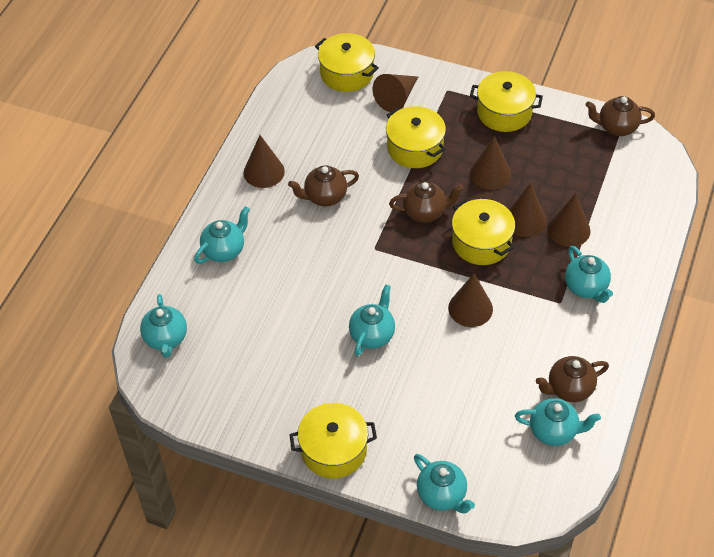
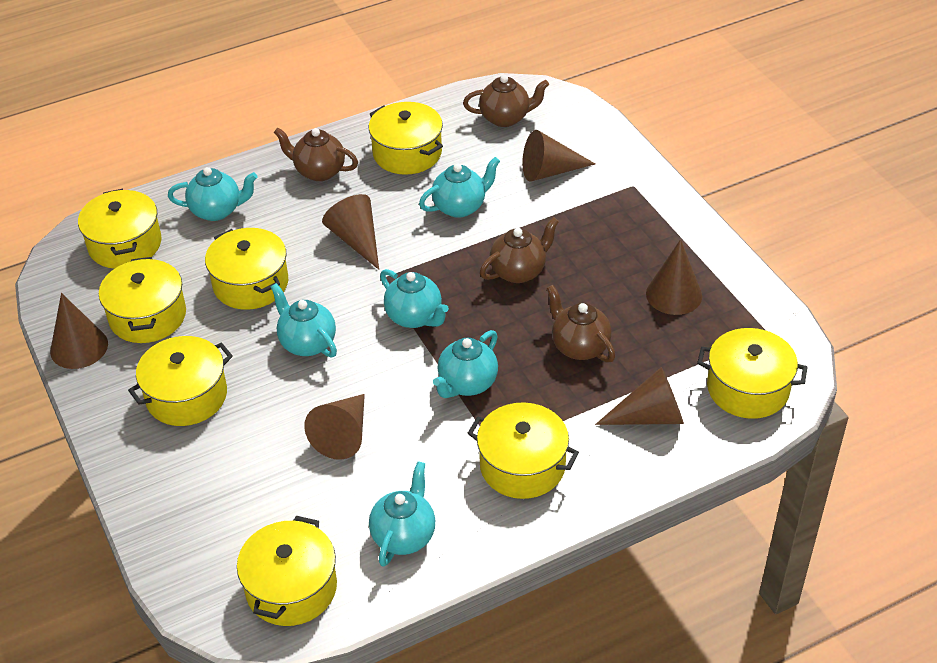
yellow pot: 5 -> 8

